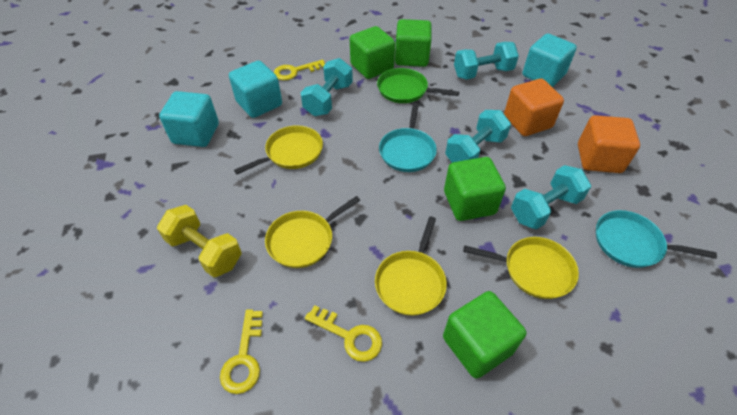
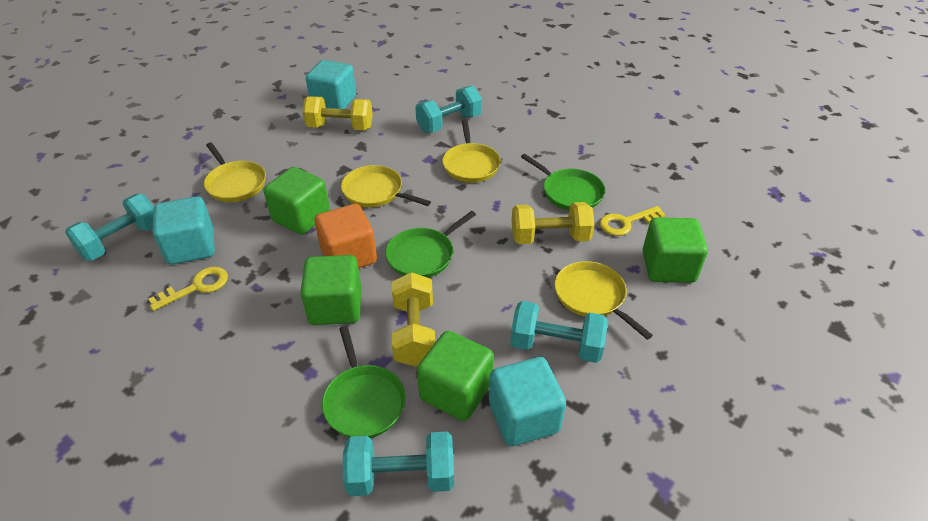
green pan: 1 -> 3
orange cube: 2 -> 1
turquoise pan: 2 -> 0
yellow dumbbell: 1 -> 3
yellow key: 3 -> 2

